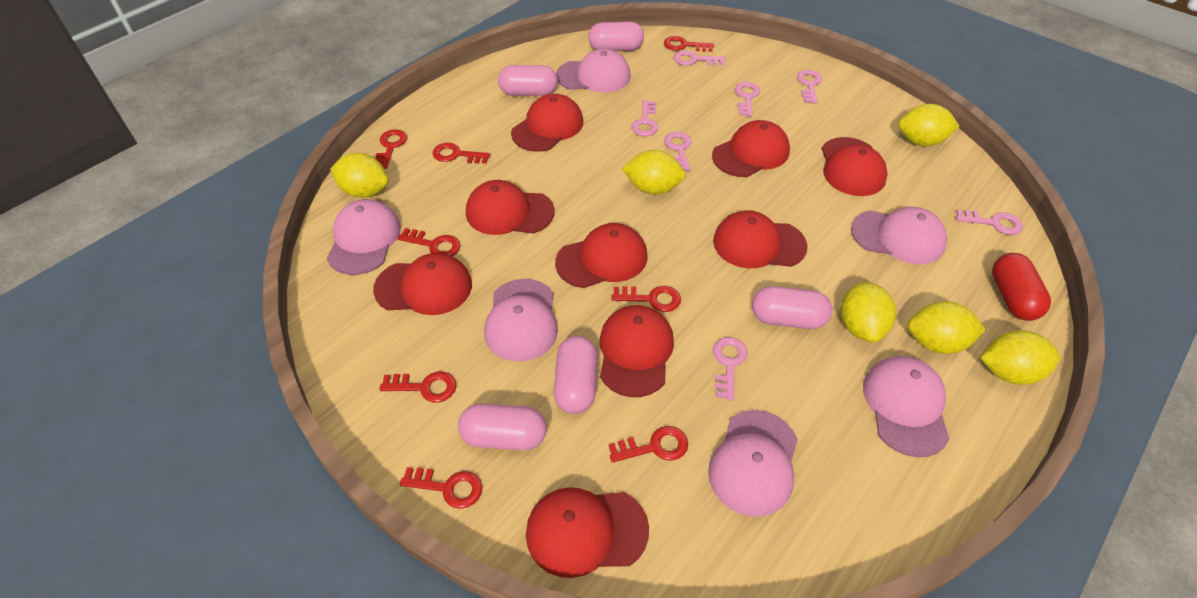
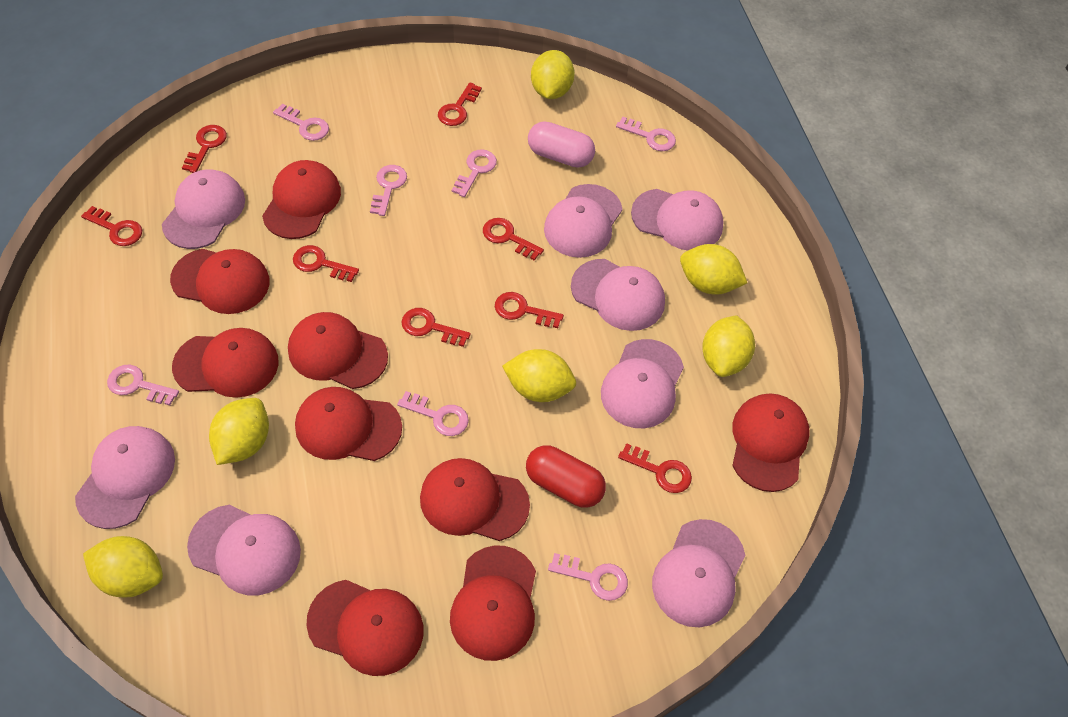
pink cap: 6 -> 8
pink capsule: 5 -> 1

